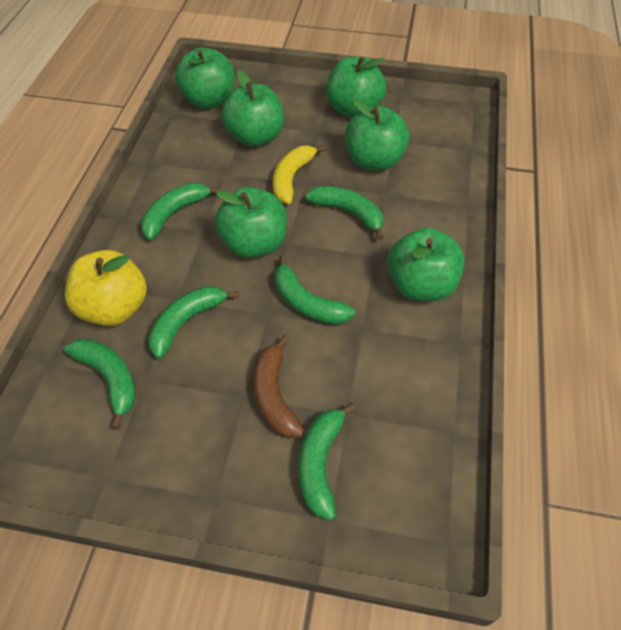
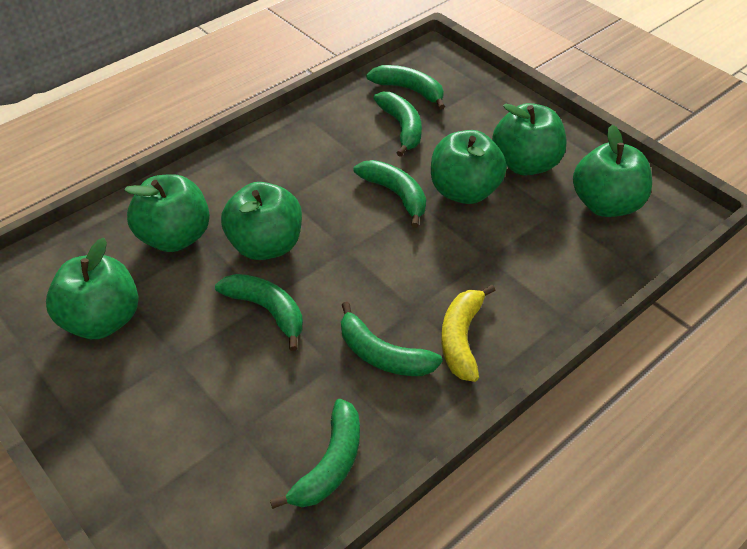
brown banana: 1 -> 0
yellow apple: 1 -> 0

